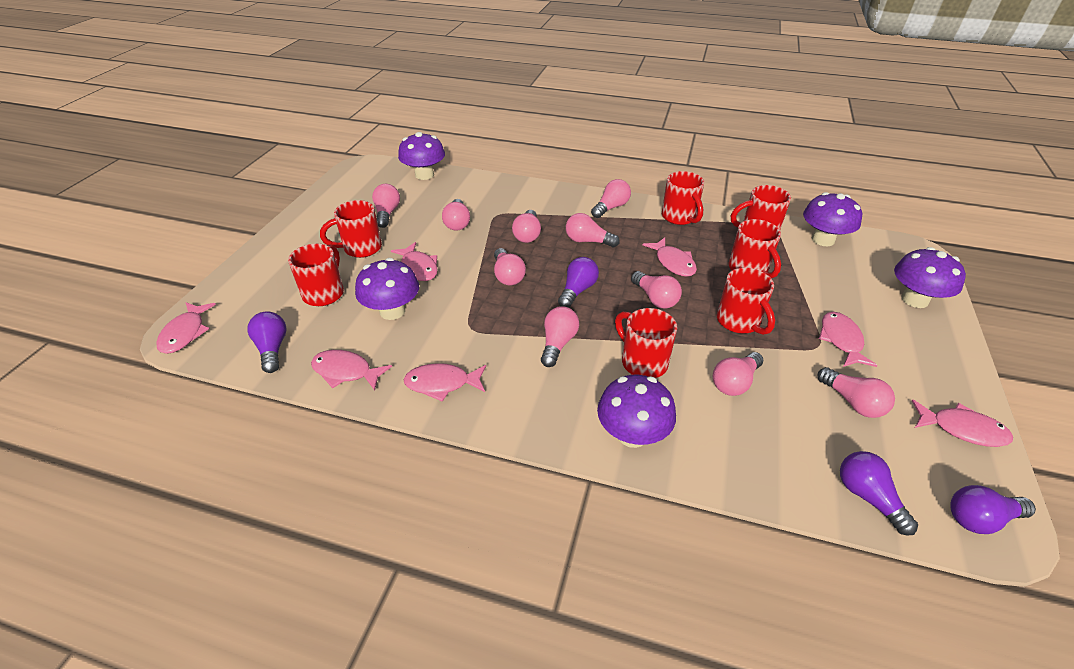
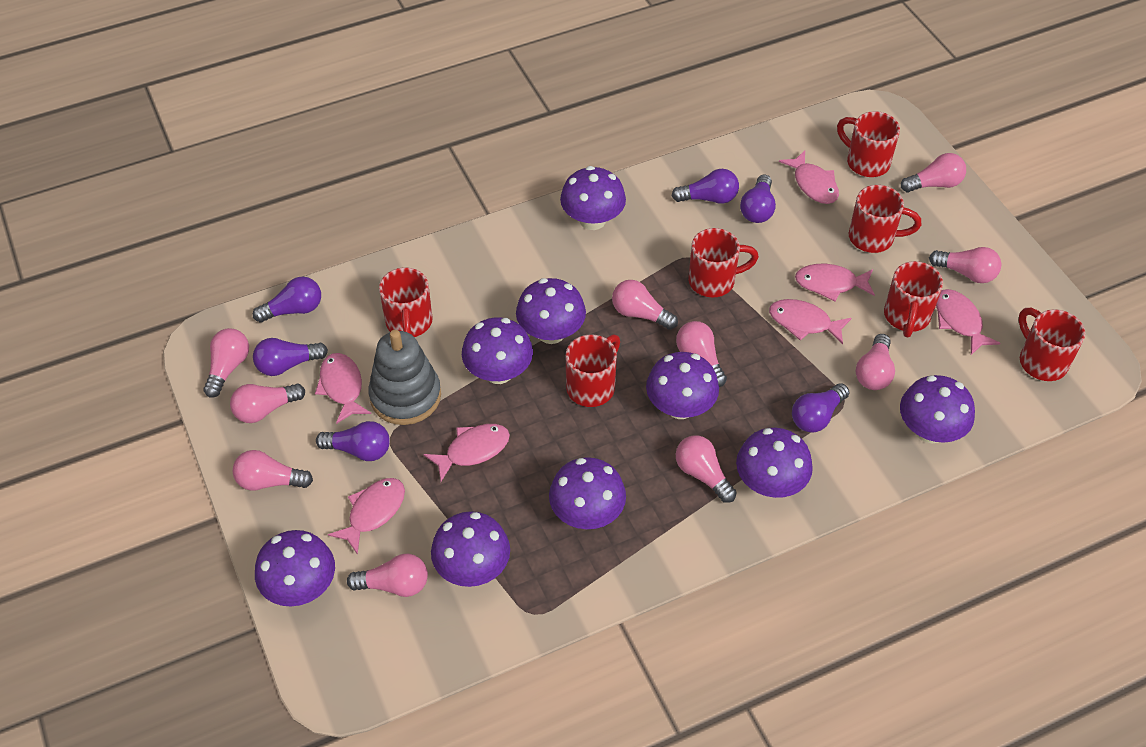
grey stacking toy: 0 -> 1
purple light bulb: 4 -> 6
purple mushroom: 5 -> 9

